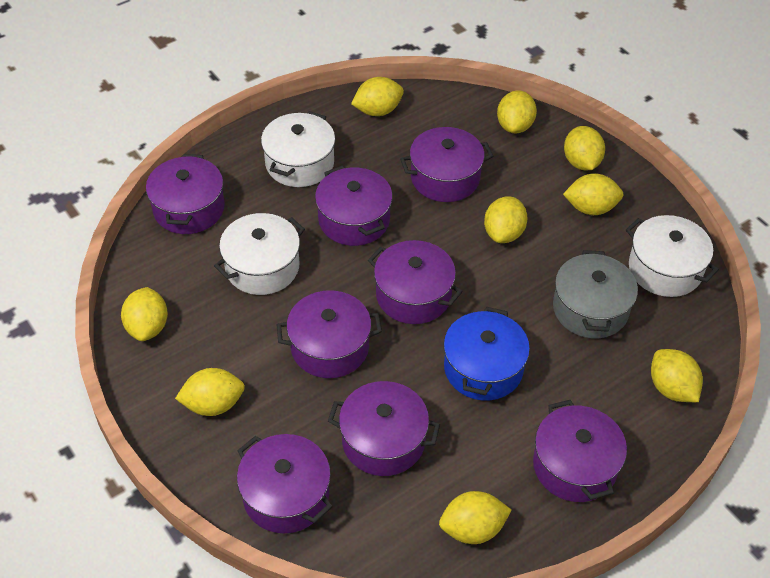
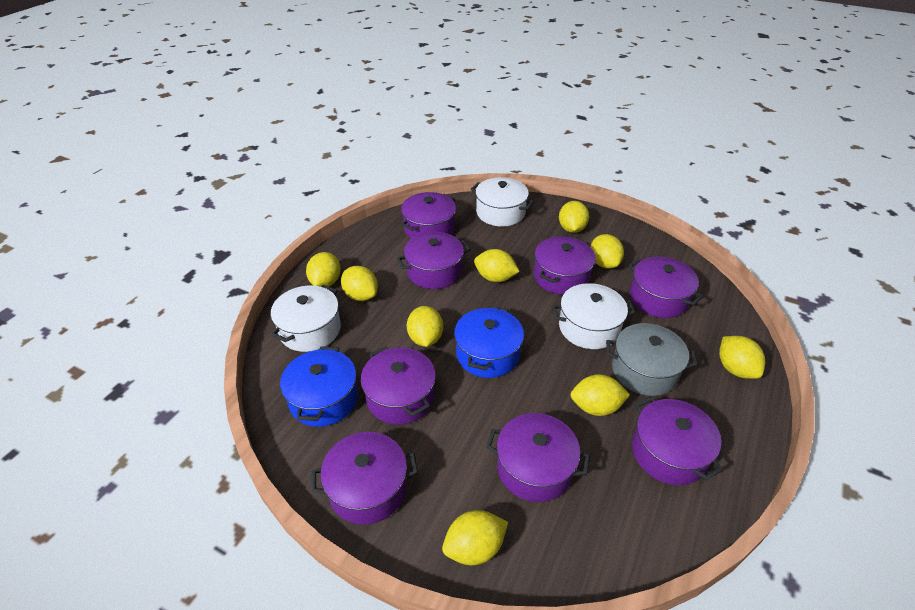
blue pot: 1 -> 2

